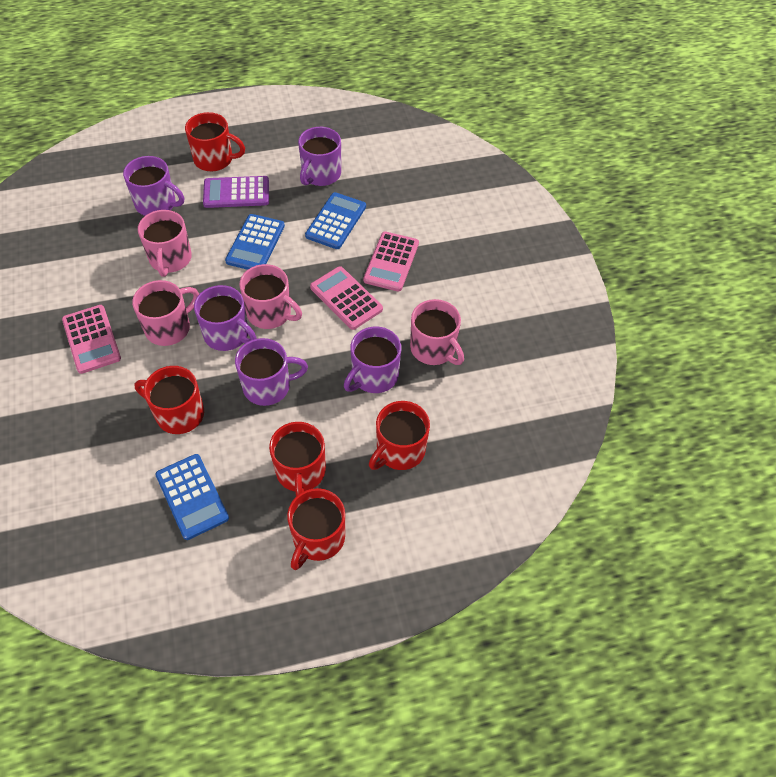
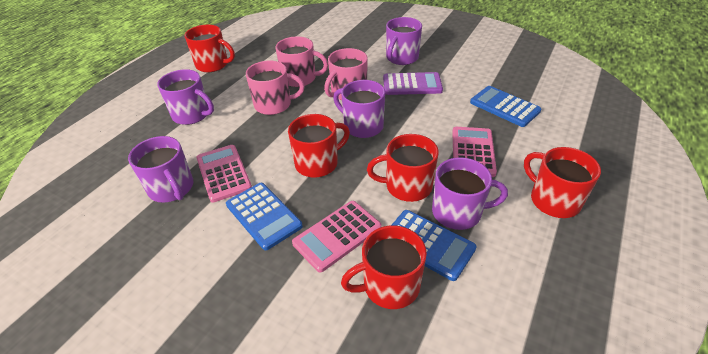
pink mug: 4 -> 3

